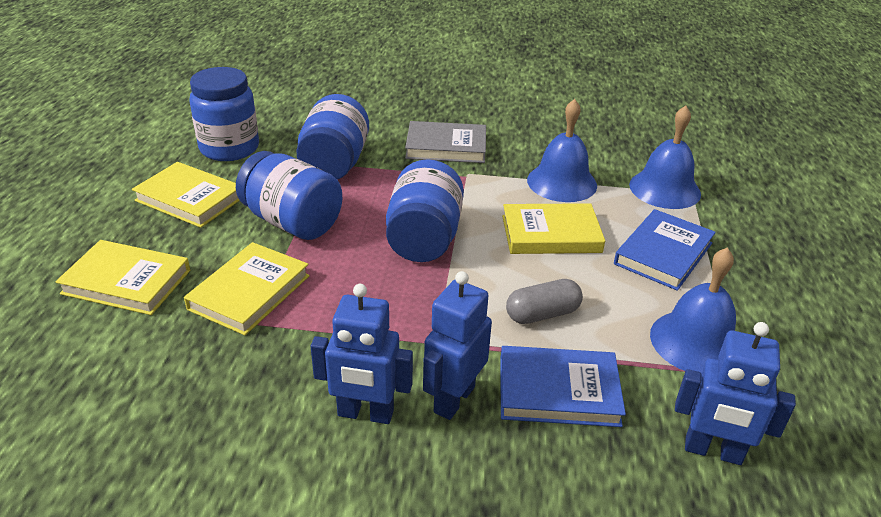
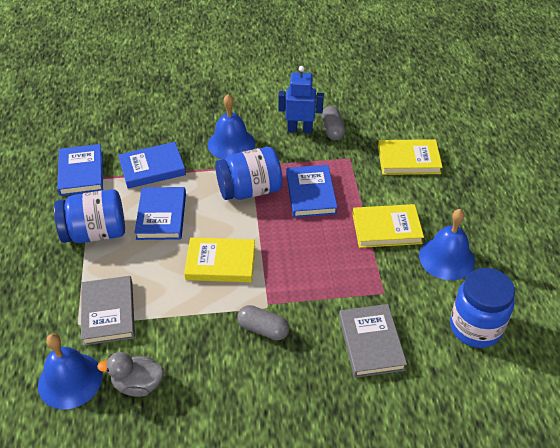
blue book: 2 -> 4
blue jar: 4 -> 3
blue robot: 3 -> 1
grey book: 1 -> 2
grey capsule: 1 -> 2
grey duck: 0 -> 1
yellow book: 4 -> 3

